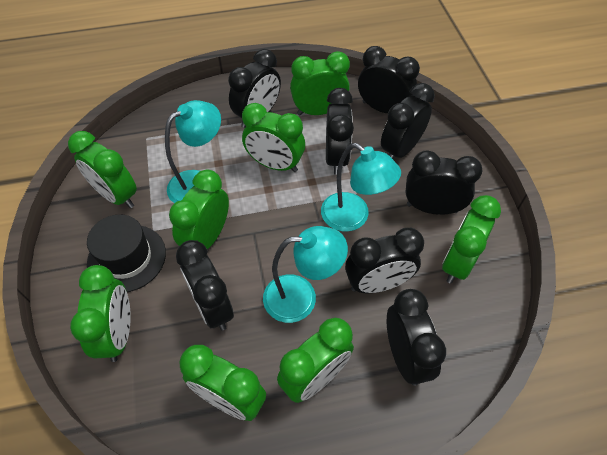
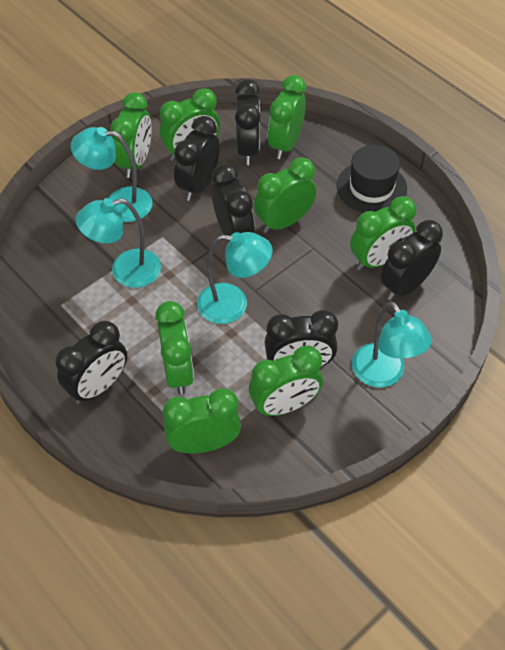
black clock: 8 -> 6
turquoise lamp: 3 -> 4

